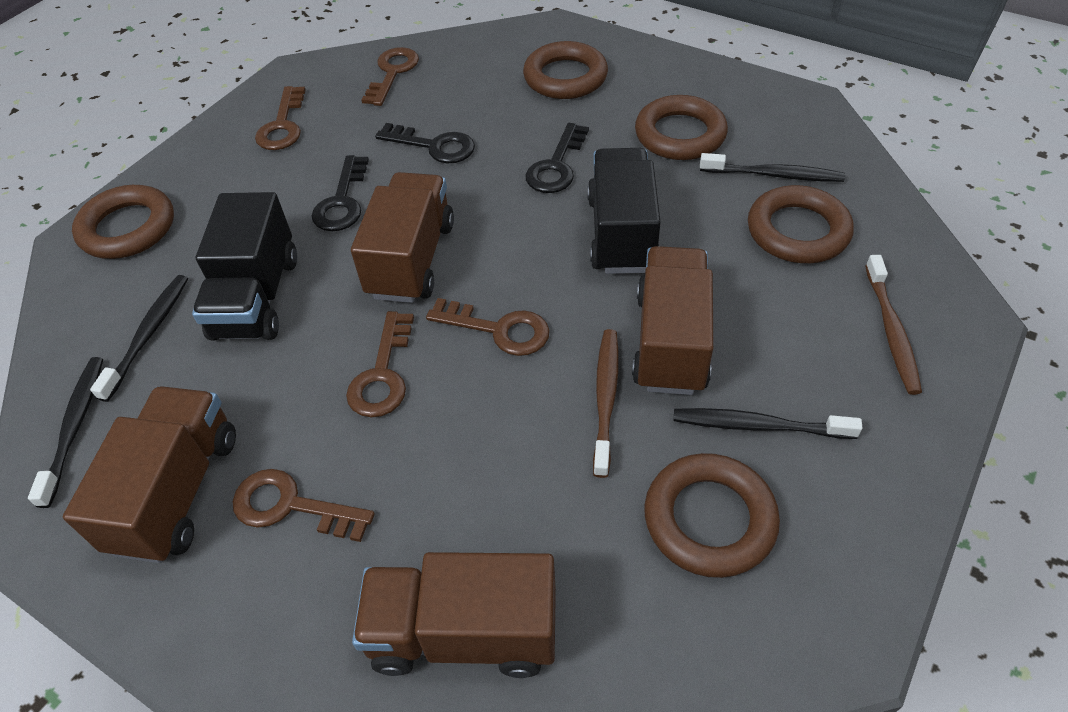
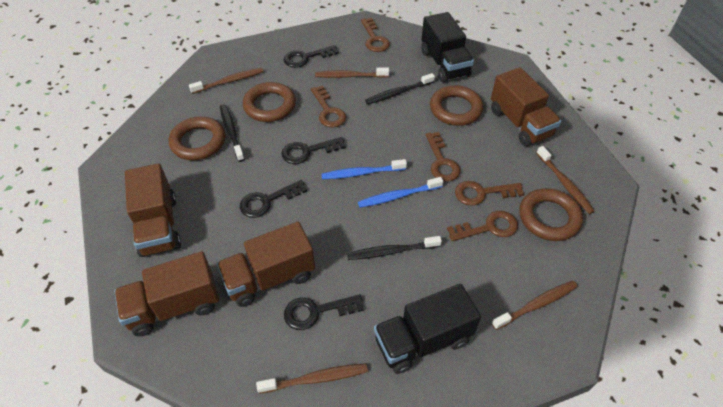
black key: 3 -> 4
black toothbrush: 4 -> 3
blue toothbrush: 0 -> 2
brown ring: 5 -> 4
brown toothbrush: 2 -> 5

